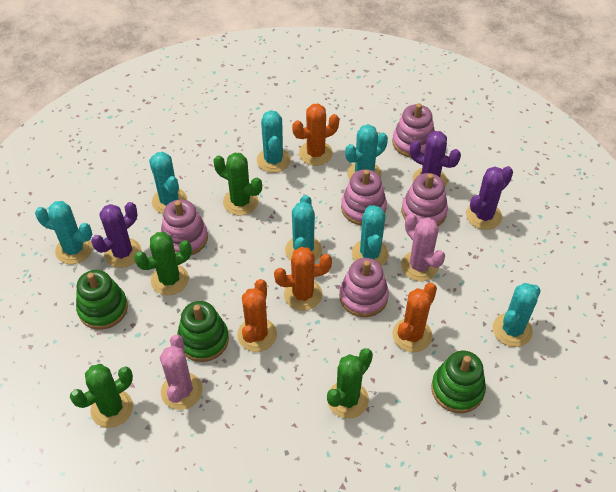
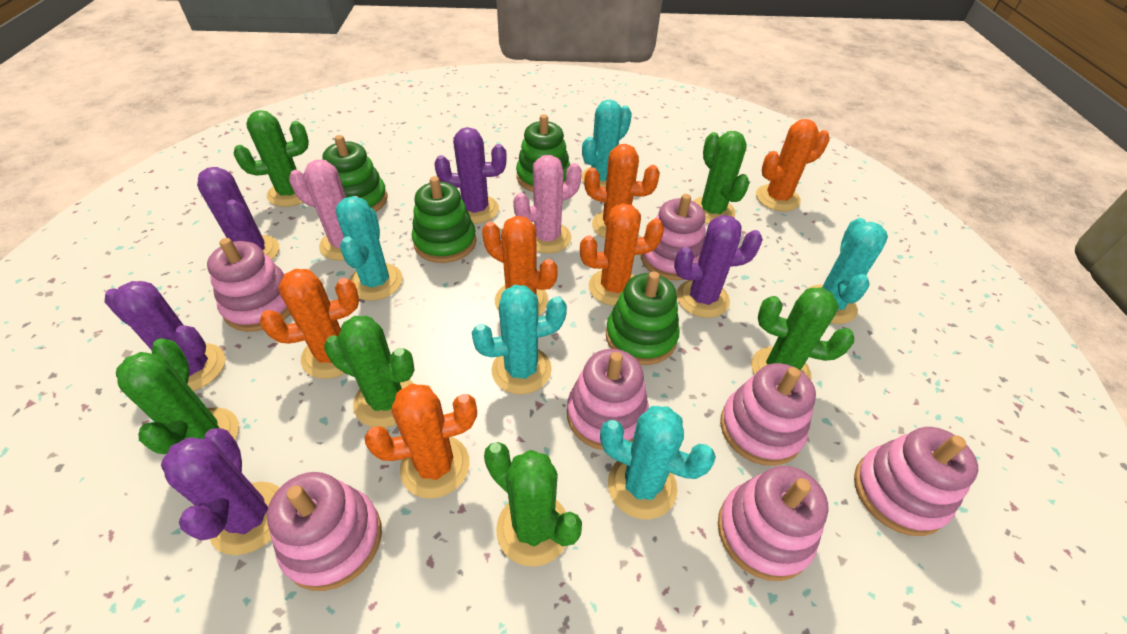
green cactus: 4 -> 6
green stacking toy: 3 -> 4
orange cactus: 4 -> 6
pink stacking toy: 5 -> 7
purple cactus: 3 -> 5
turquoise cactus: 7 -> 5

